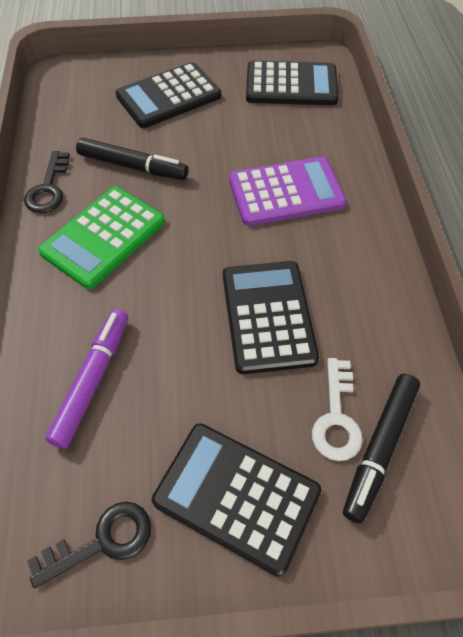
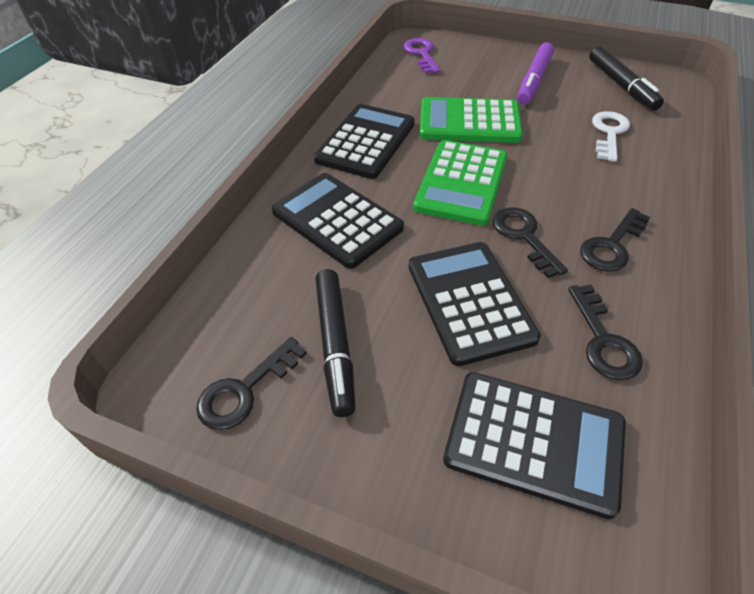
black key: 2 -> 4
green calculator: 1 -> 2
purple calculator: 1 -> 0
purple key: 0 -> 1

